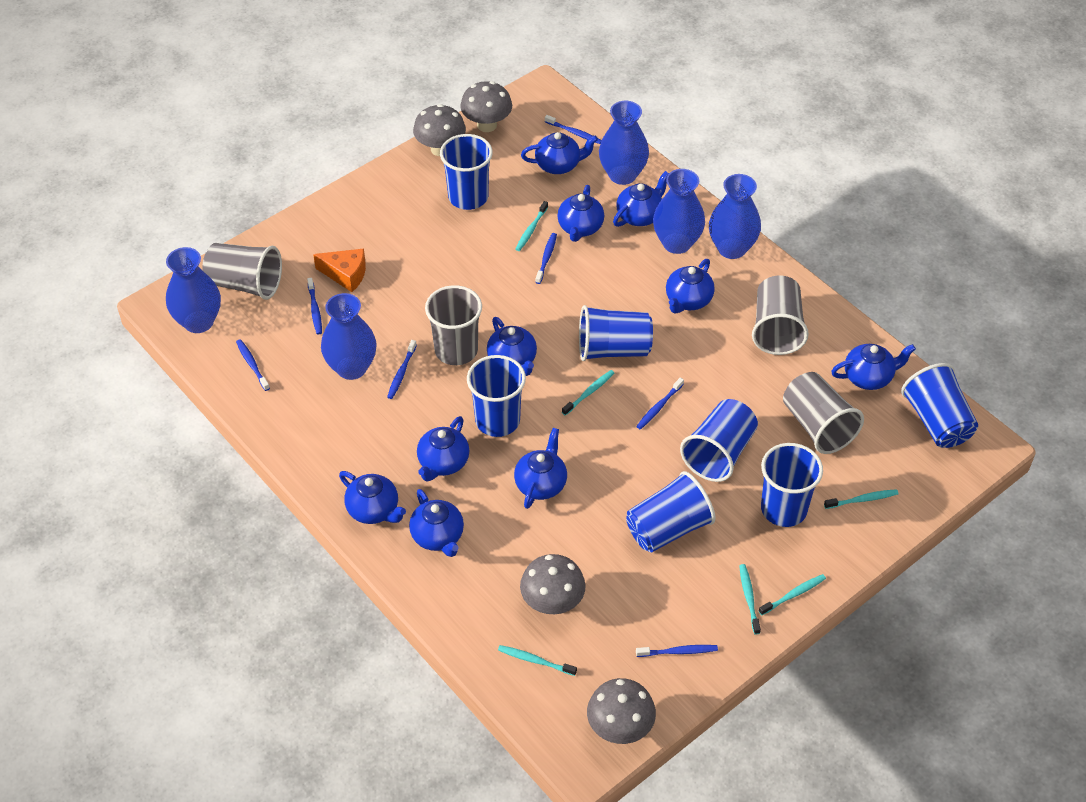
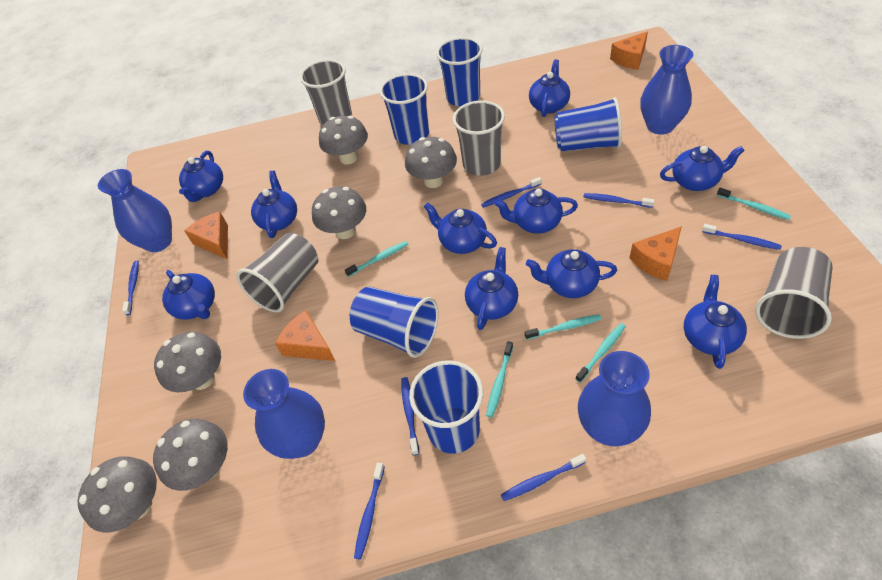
blue cup: 7 -> 5
blue vase: 5 -> 4
grey mushroom: 4 -> 6
orange cheese: 1 -> 4
turquoise toothbrush: 6 -> 5

